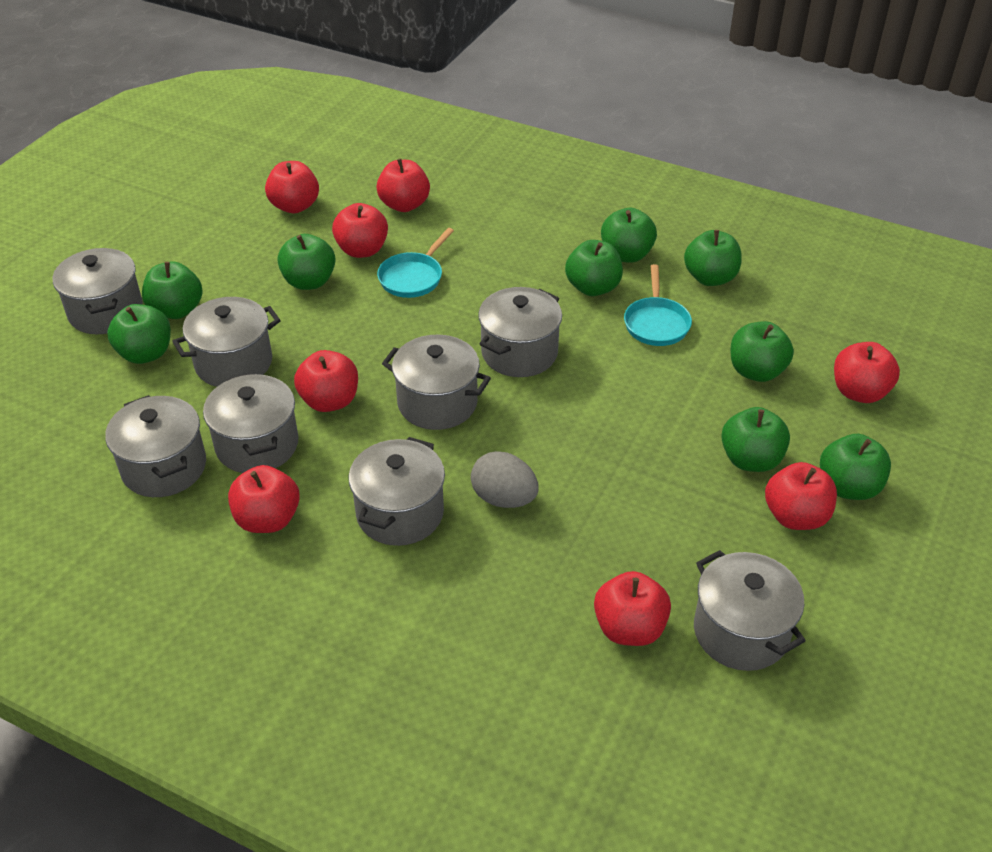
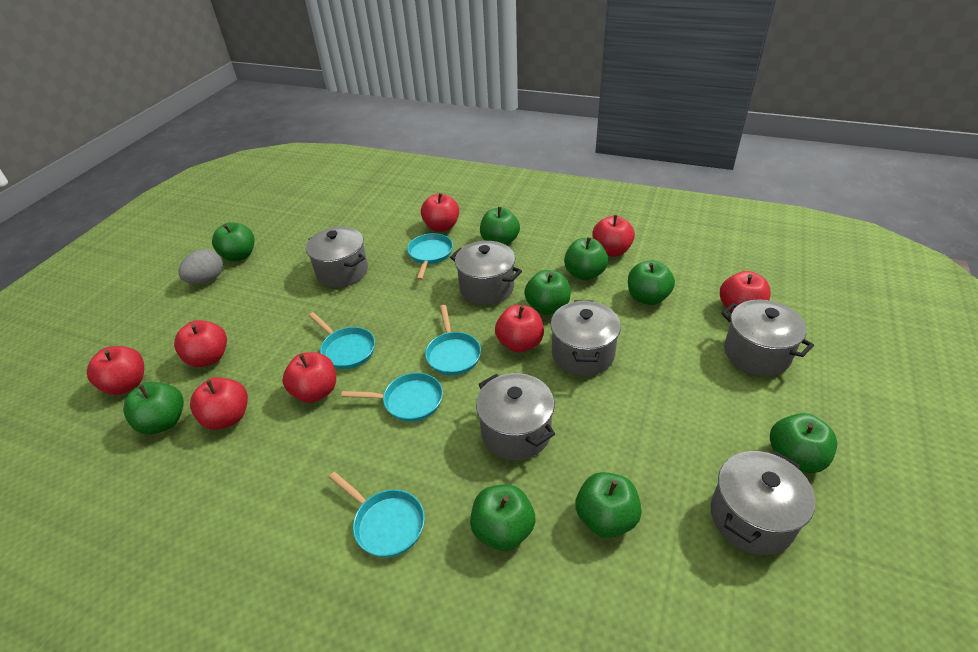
grey pot: 8 -> 6
turquoise pan: 2 -> 5

